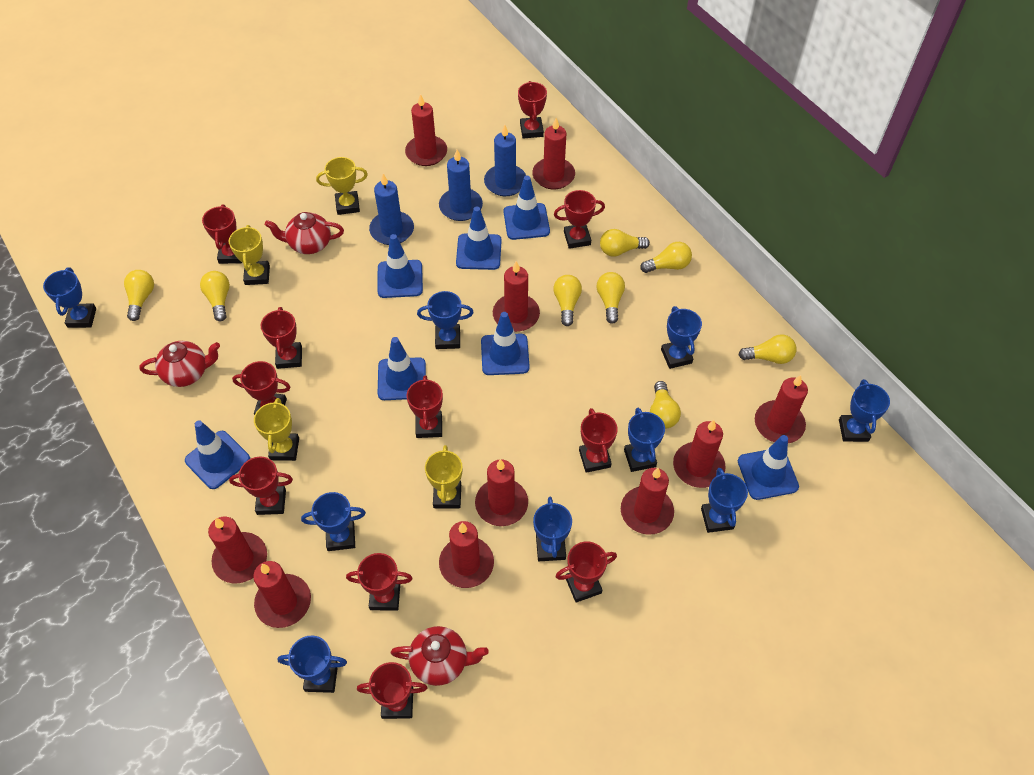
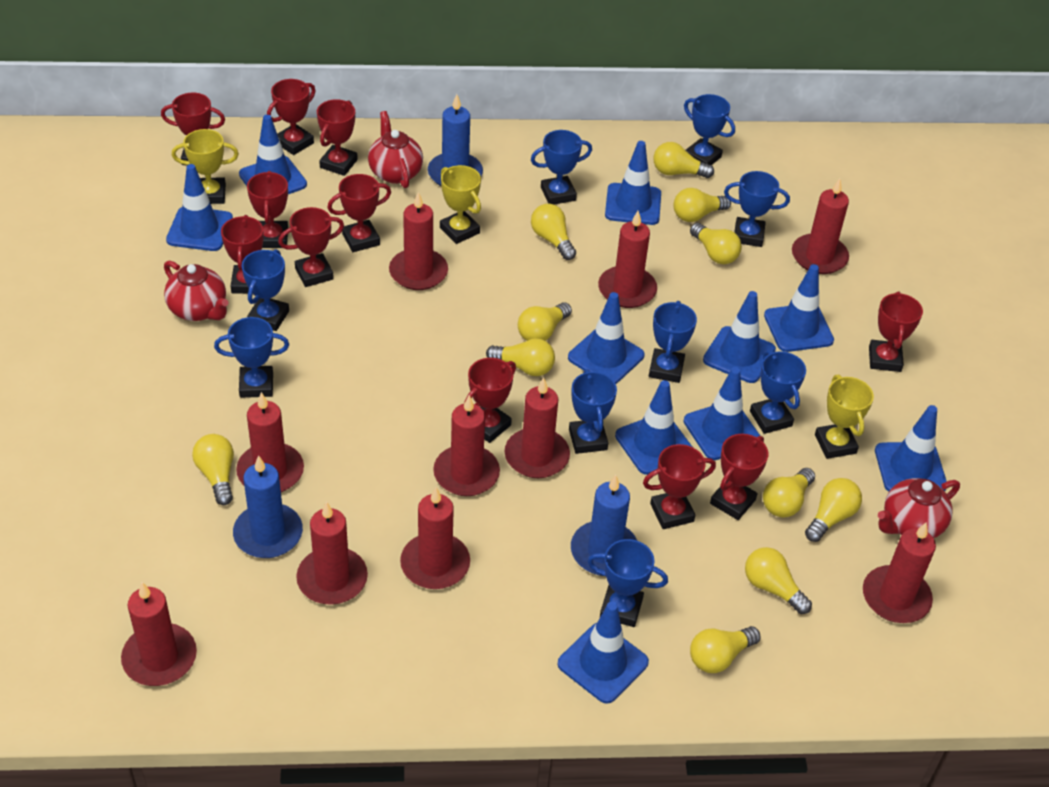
blue traffic cone: 7 -> 10
yellow light bulb: 8 -> 11
yellow trophy: 4 -> 3

